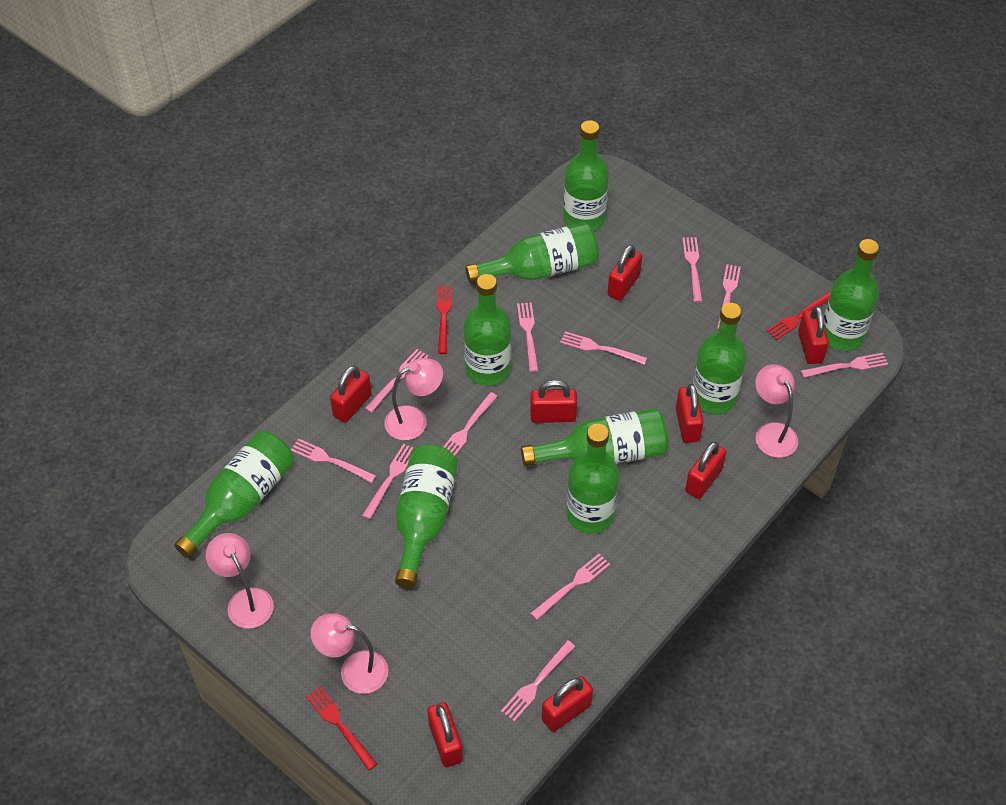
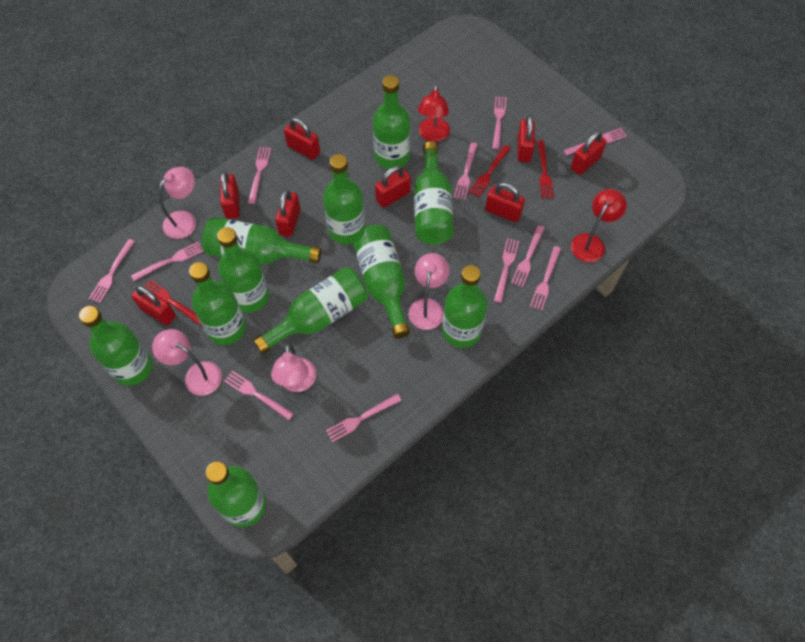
green bottle: 9 -> 11
red lamp: 0 -> 2

